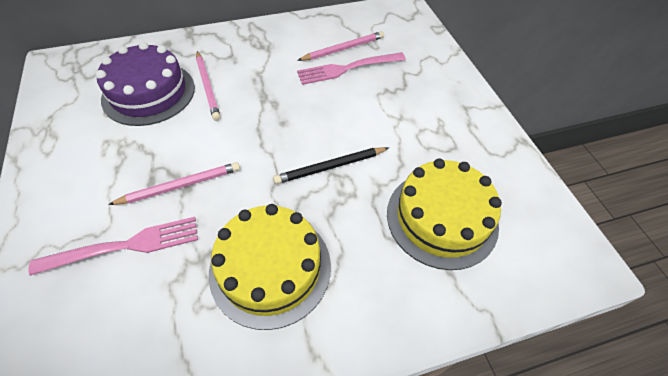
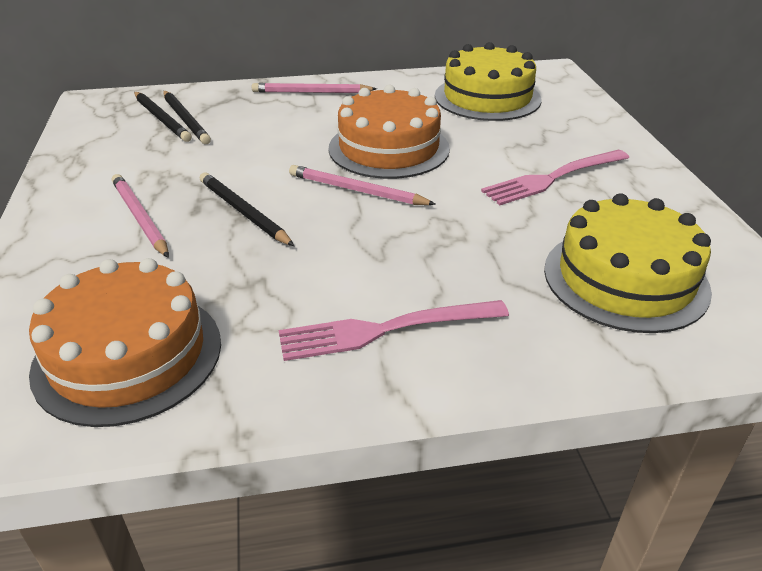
black pencil: 1 -> 3
orange cake: 0 -> 2
purple cake: 1 -> 0

